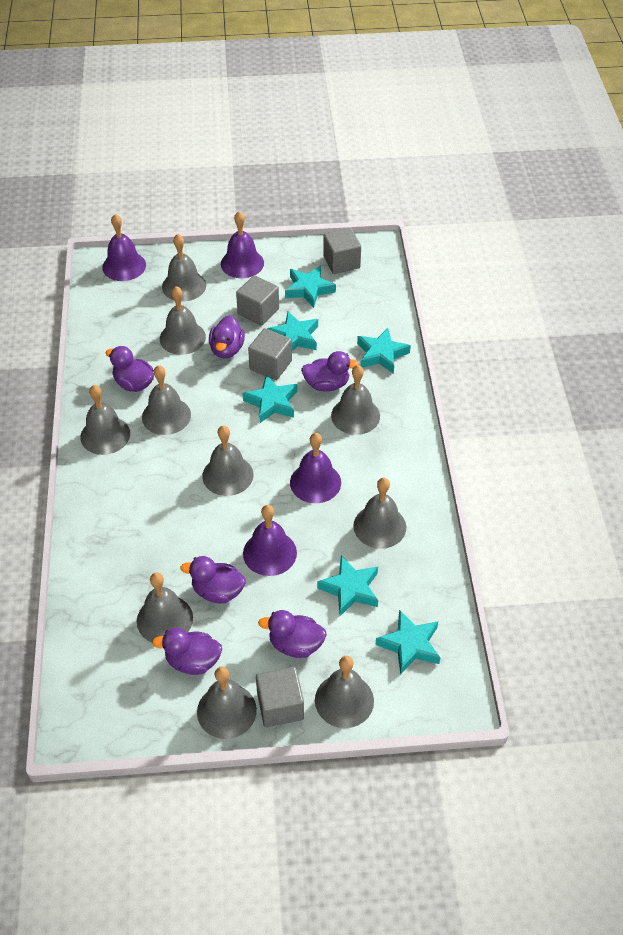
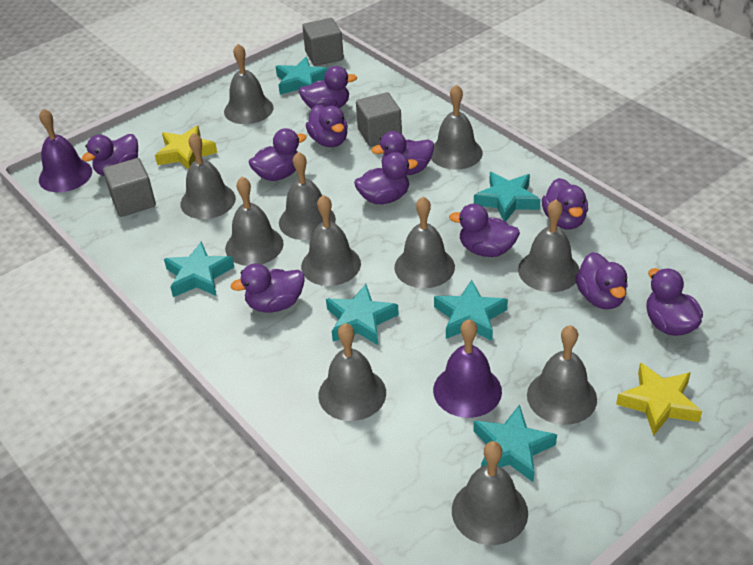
grey bell: 10 -> 11
grey cube: 4 -> 3
purple bell: 4 -> 2
purple duck: 6 -> 11
yellow star: 0 -> 2

